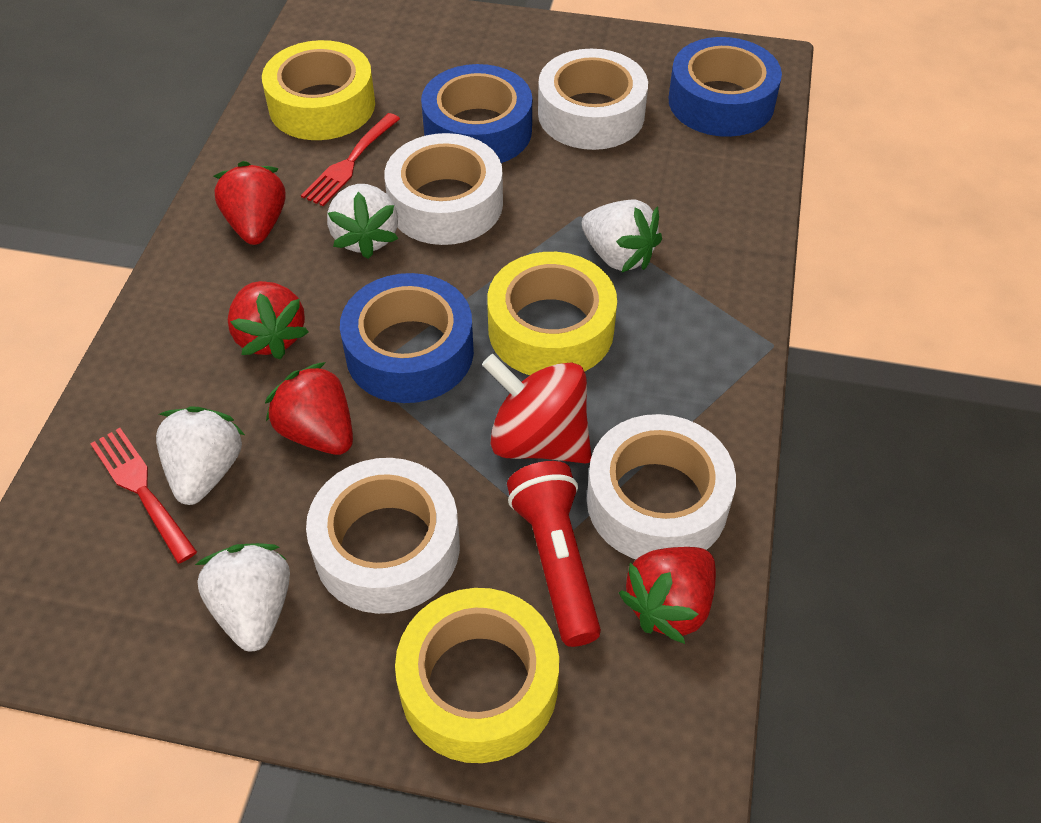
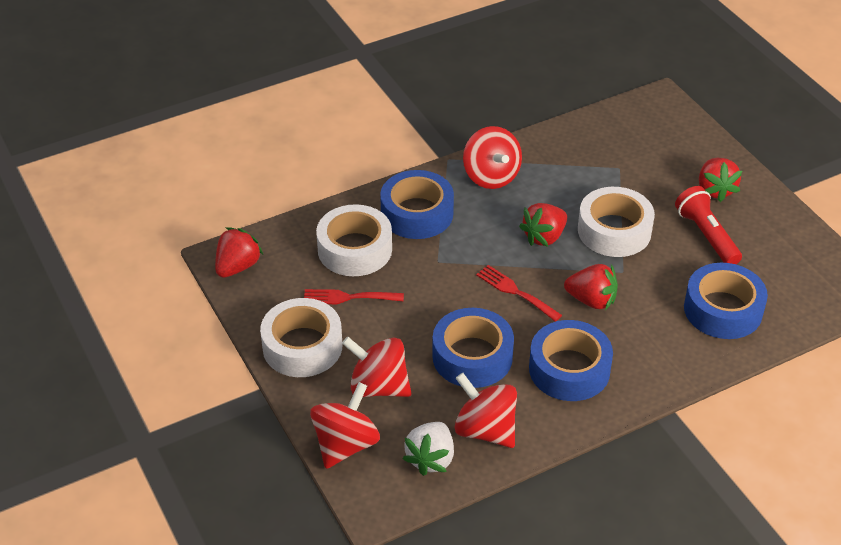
blue tape: 3 -> 4
red spinning top: 1 -> 4
white strawberry: 4 -> 1
white tape: 4 -> 3
yellow tape: 3 -> 0

